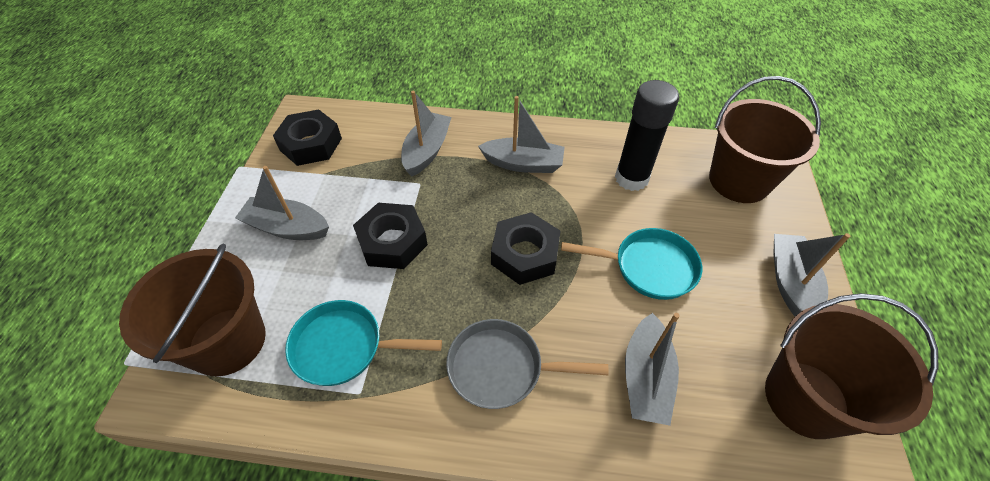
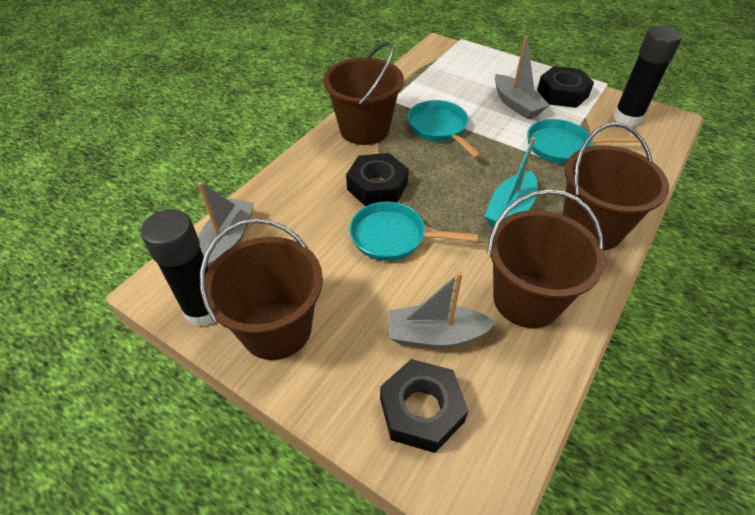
black glue stick: 1 -> 2
brown bucket: 3 -> 4
grey boat: 5 -> 3
grey pan: 1 -> 0
turquoise boat: 0 -> 1
turquoise pan: 2 -> 3

